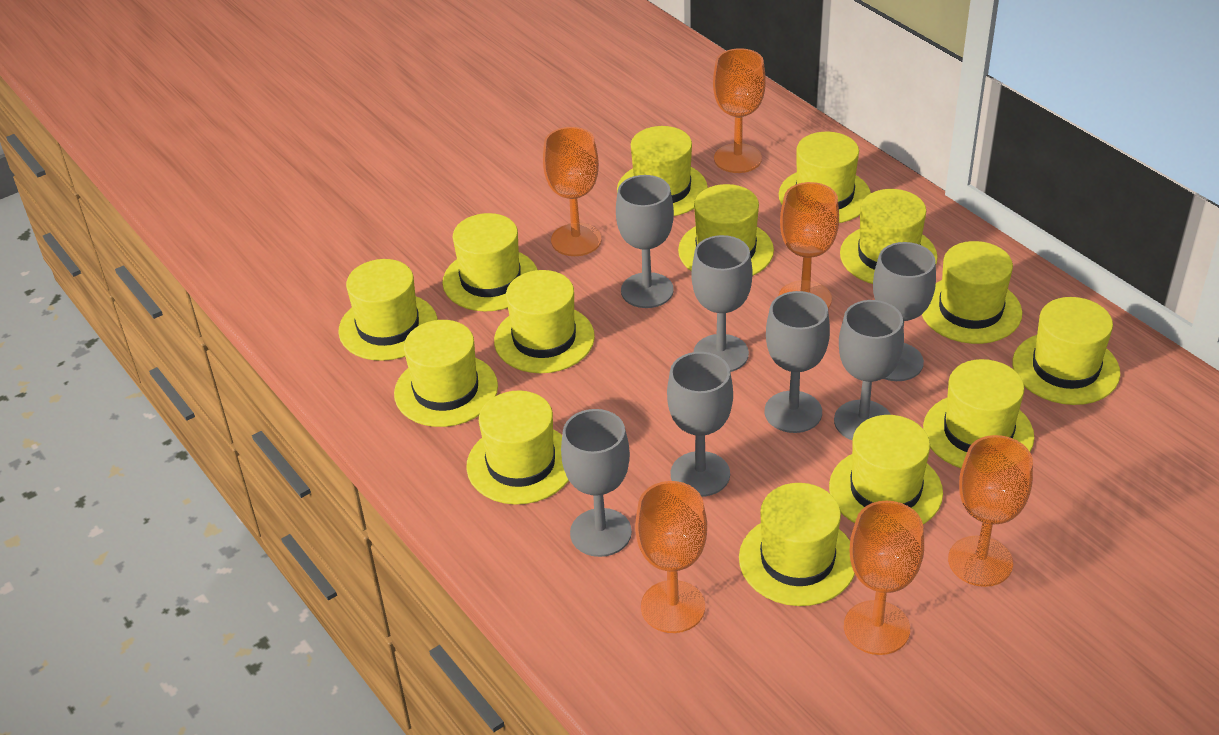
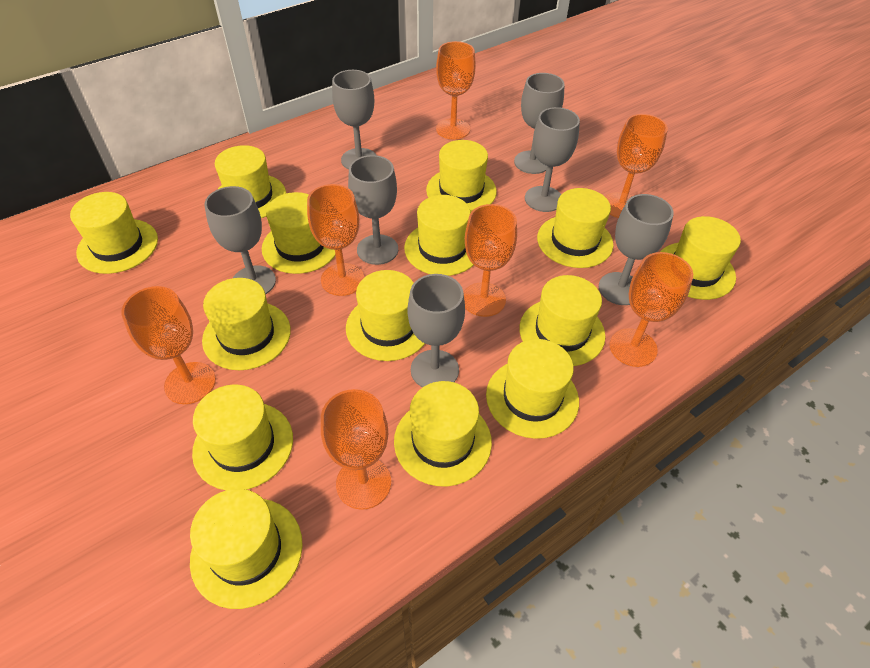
orange goblet: 6 -> 7

